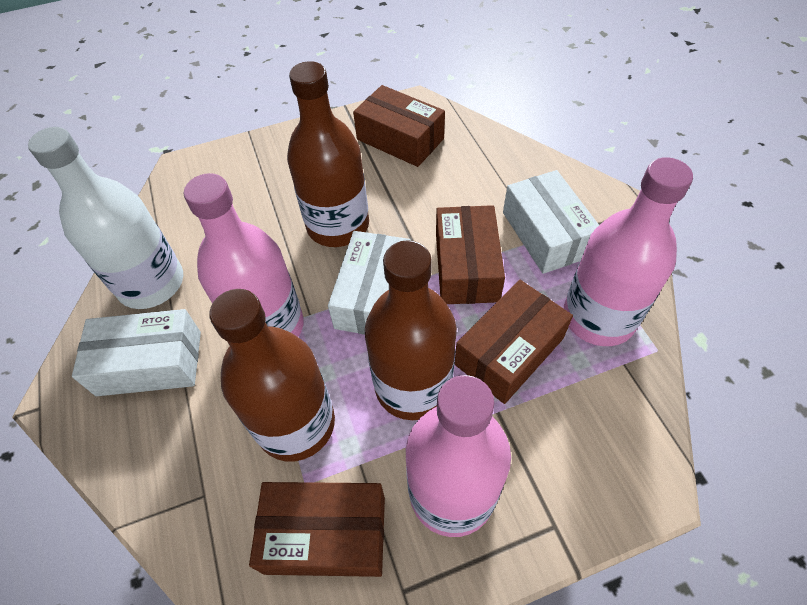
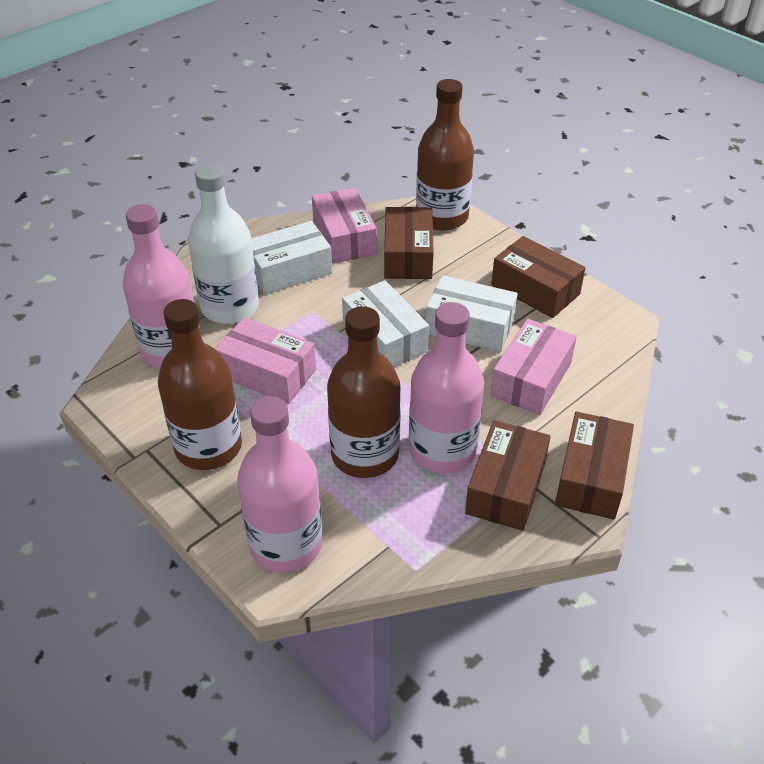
pink box: 0 -> 3

